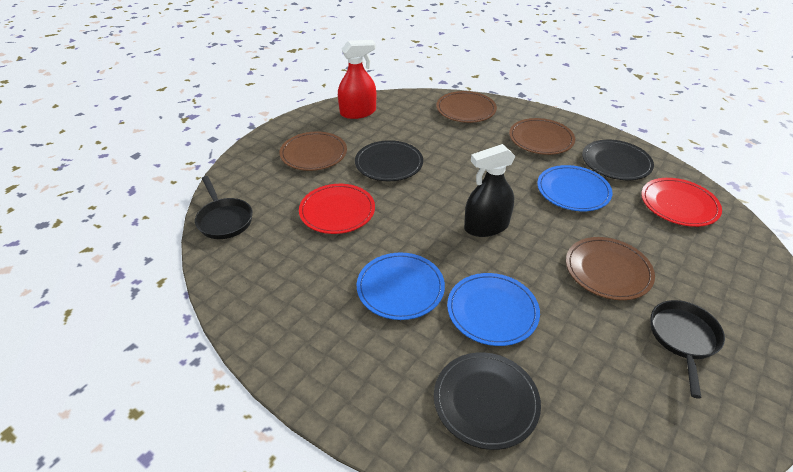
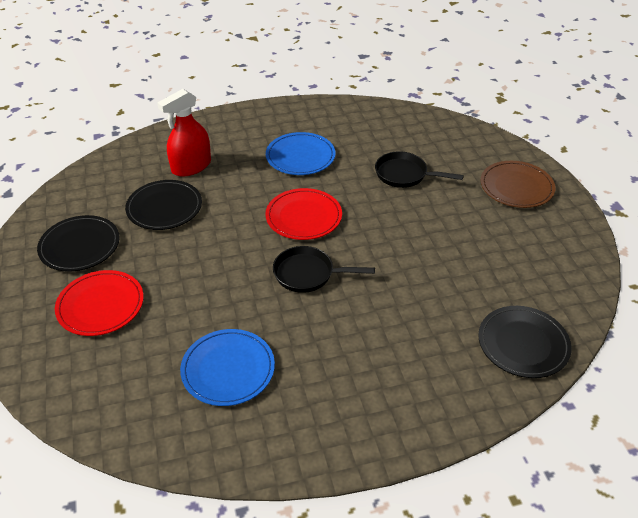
black spray bottle: 1 -> 0
blue plate: 3 -> 2
brown plate: 4 -> 1

